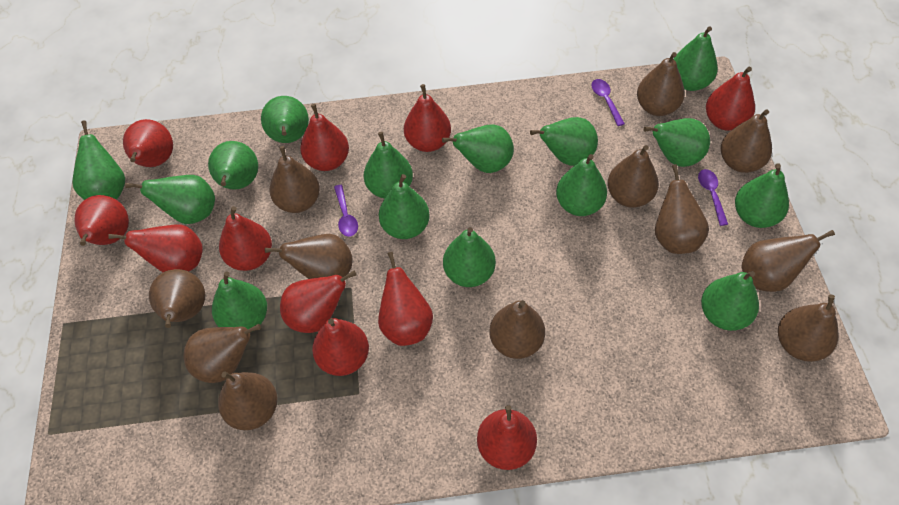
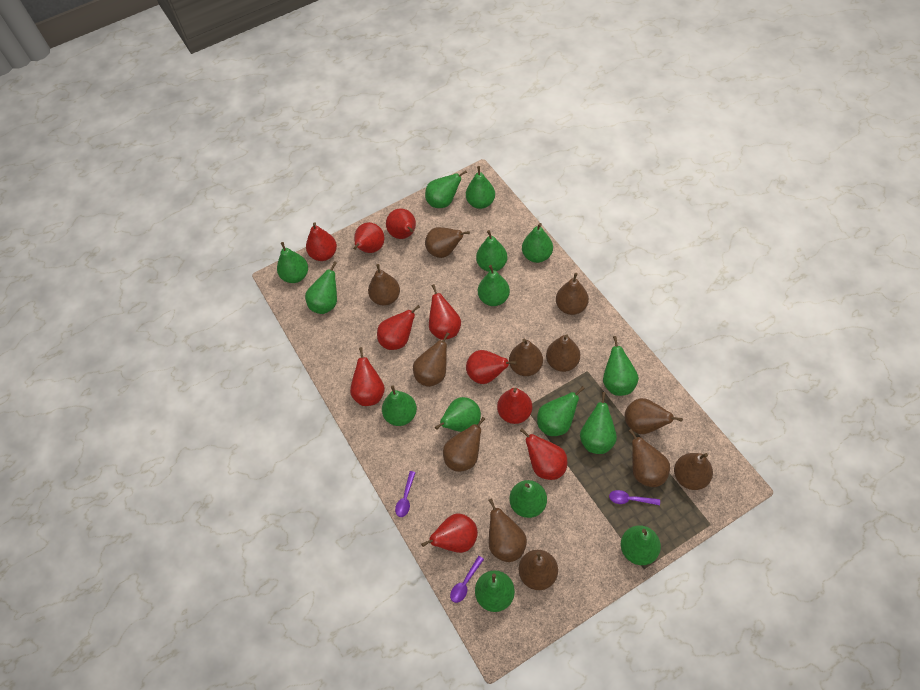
red pear: 11 -> 10

